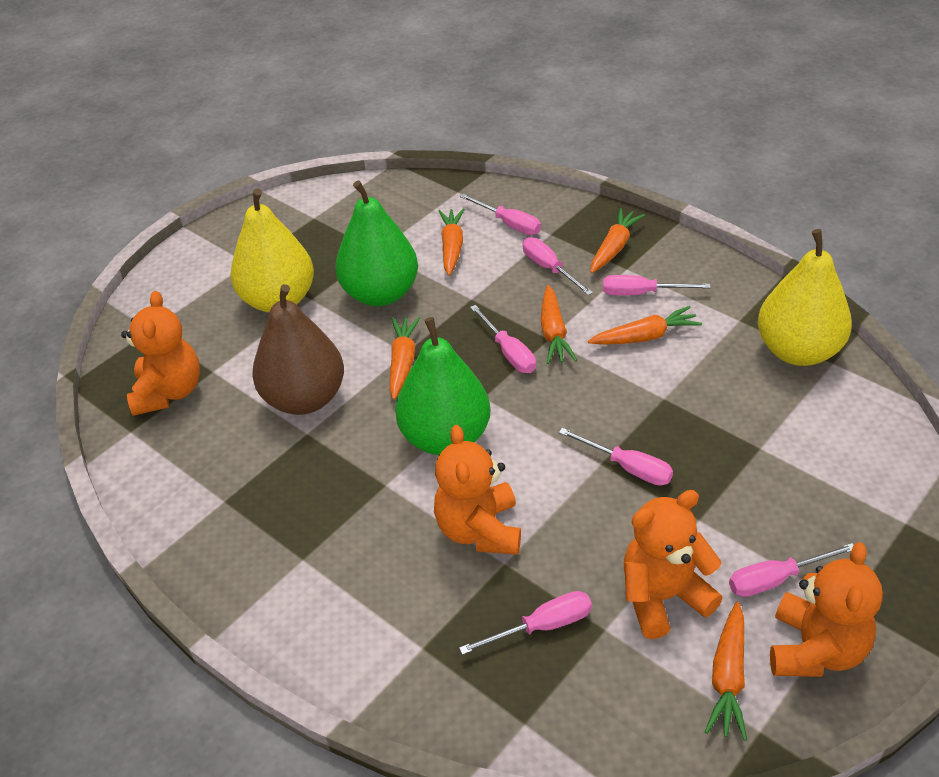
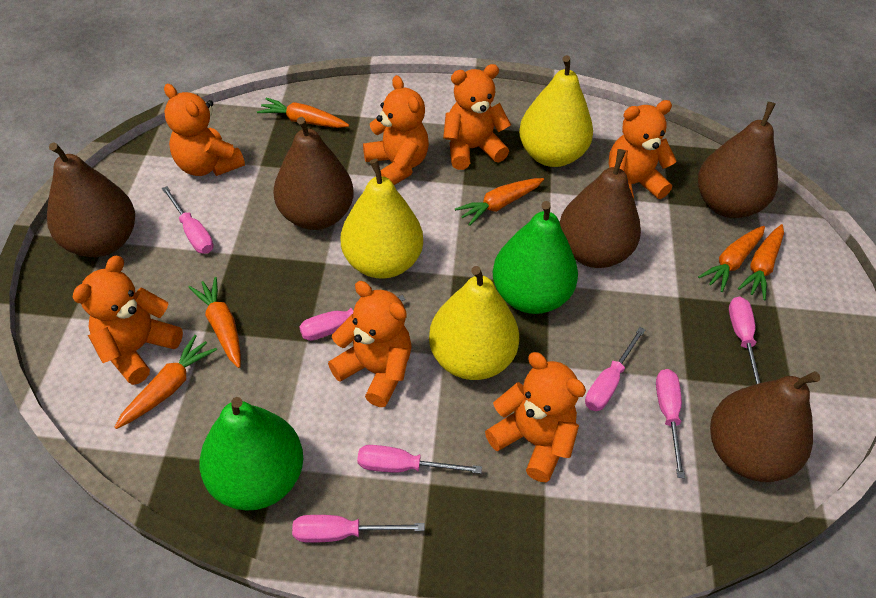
brown pear: 1 -> 5
orange teddy bear: 4 -> 7
yellow pear: 2 -> 3

